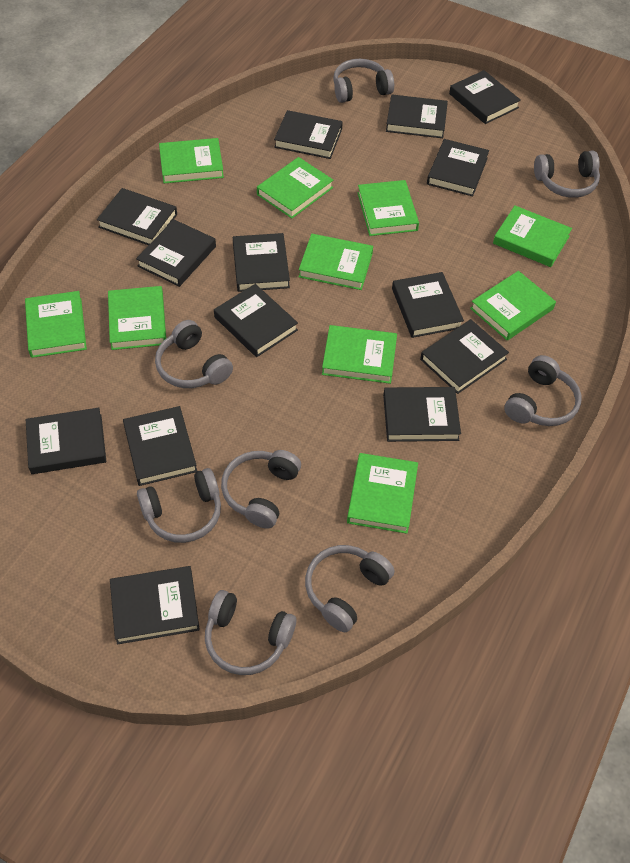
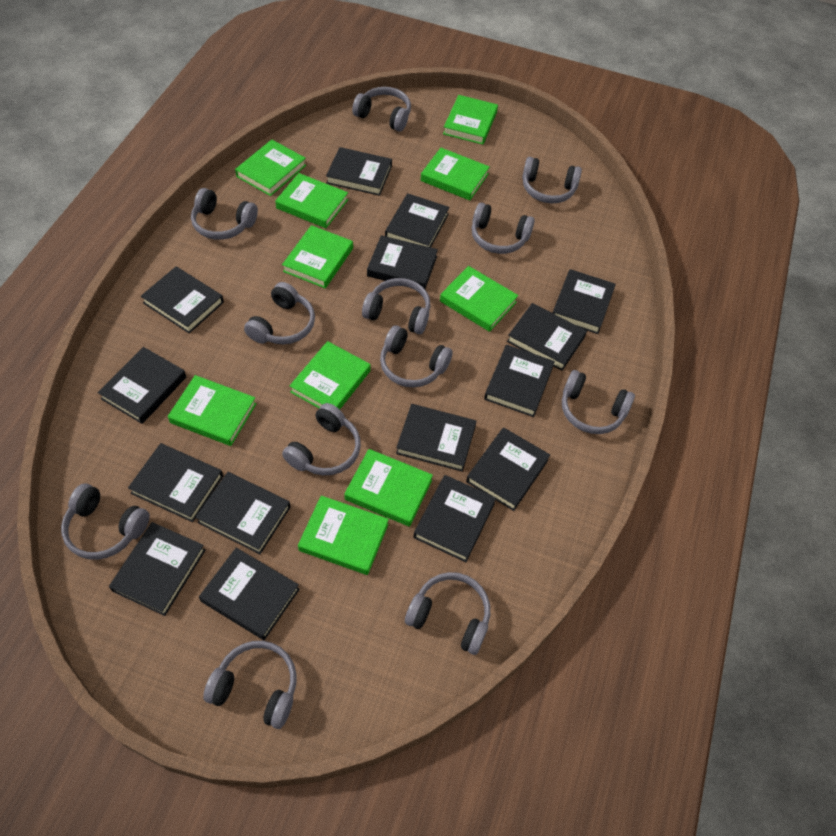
black book: 14 -> 15
grey headphones: 8 -> 12

